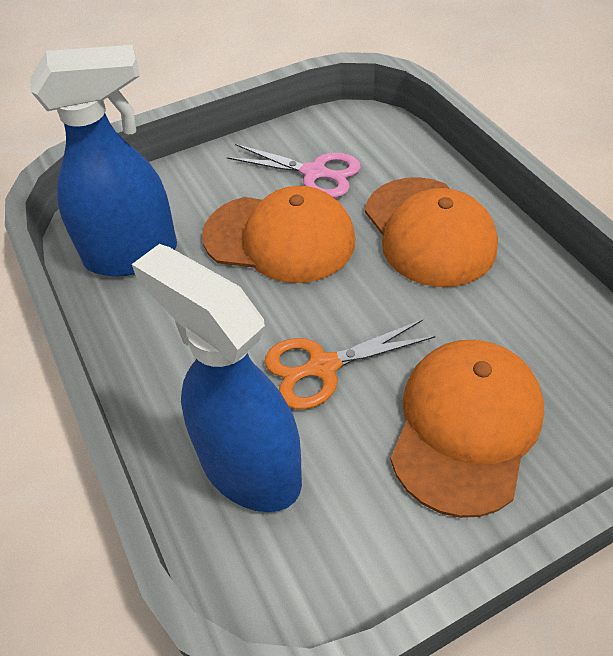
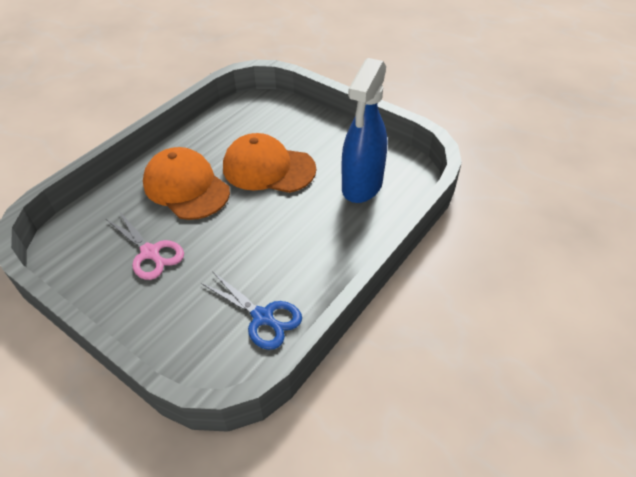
blue scissors: 0 -> 1
blue spray bottle: 2 -> 1
orange cap: 3 -> 2
orange scissors: 1 -> 0

